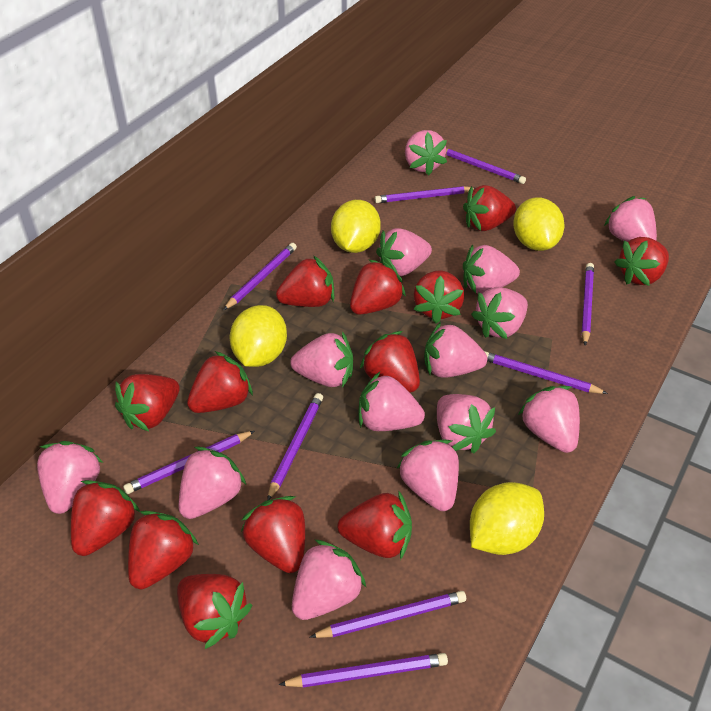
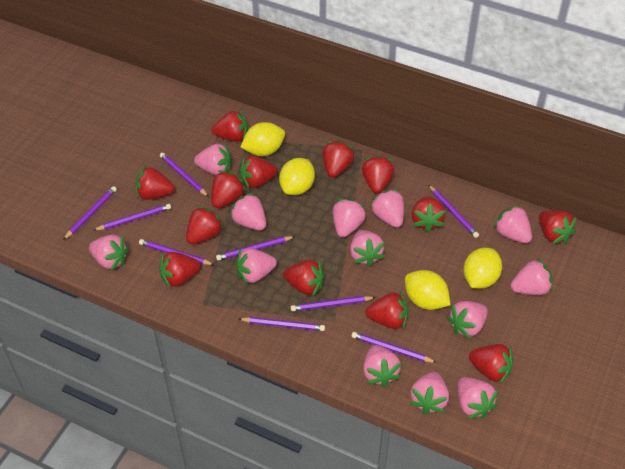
pink strawberry: 14 -> 13

